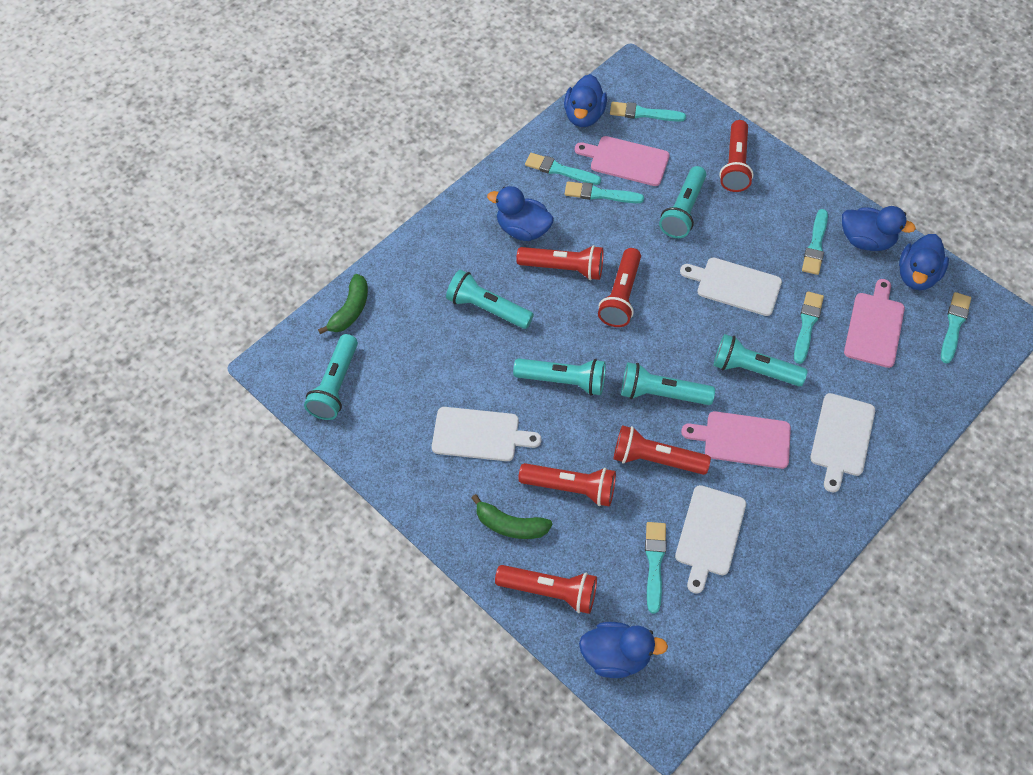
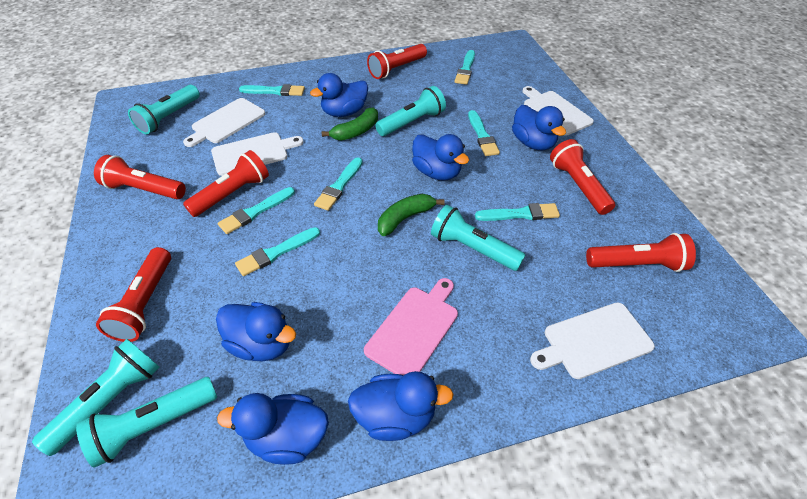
blue duck: 5 -> 6
pink cutting board: 3 -> 1
turquoise flashlight: 6 -> 5

